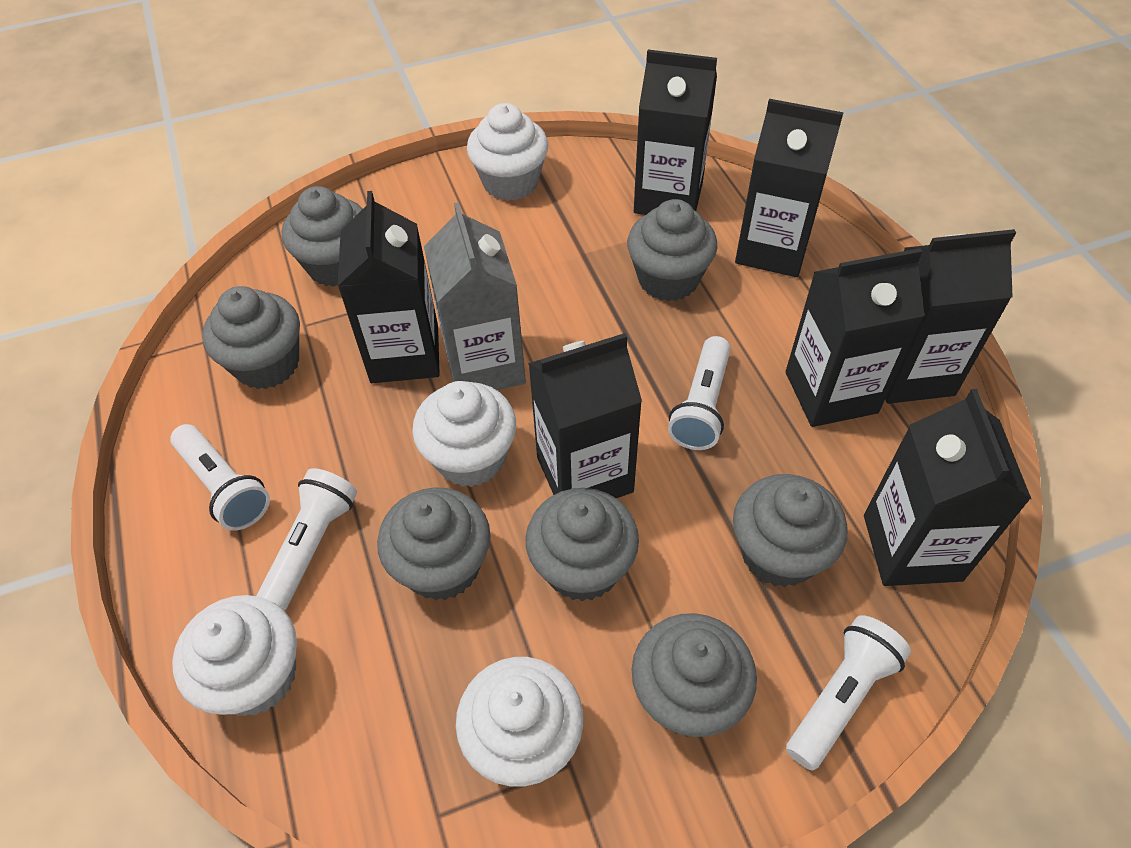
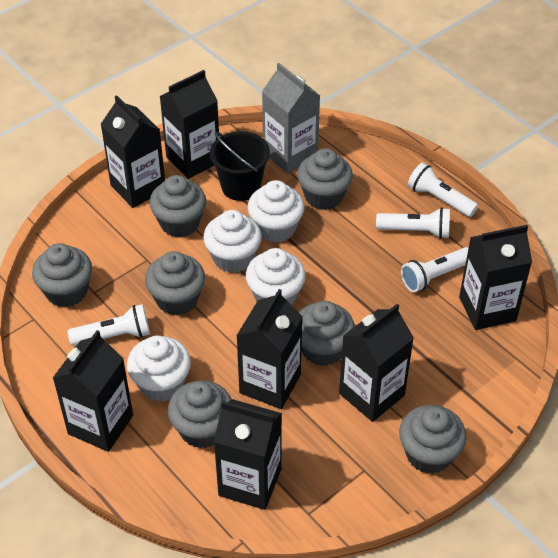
black bucket: 0 -> 1

